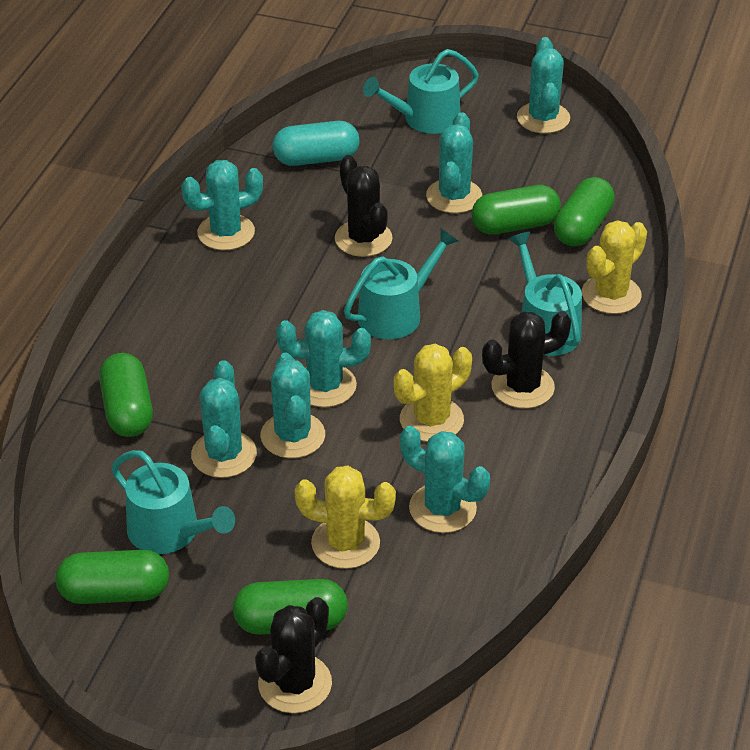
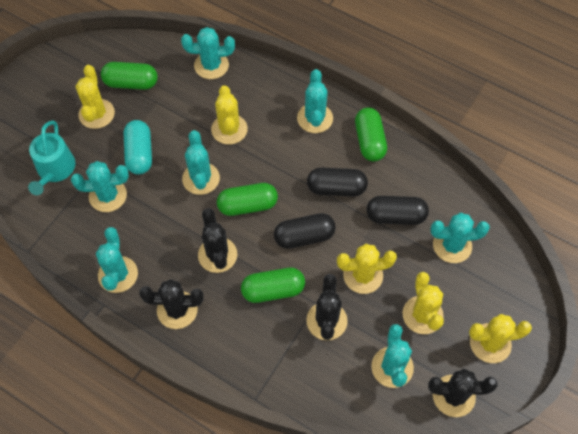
black cactus: 3 -> 4
black capsule: 0 -> 3
green capsule: 5 -> 4
turquoise watering can: 4 -> 1
yellow cactus: 3 -> 5

